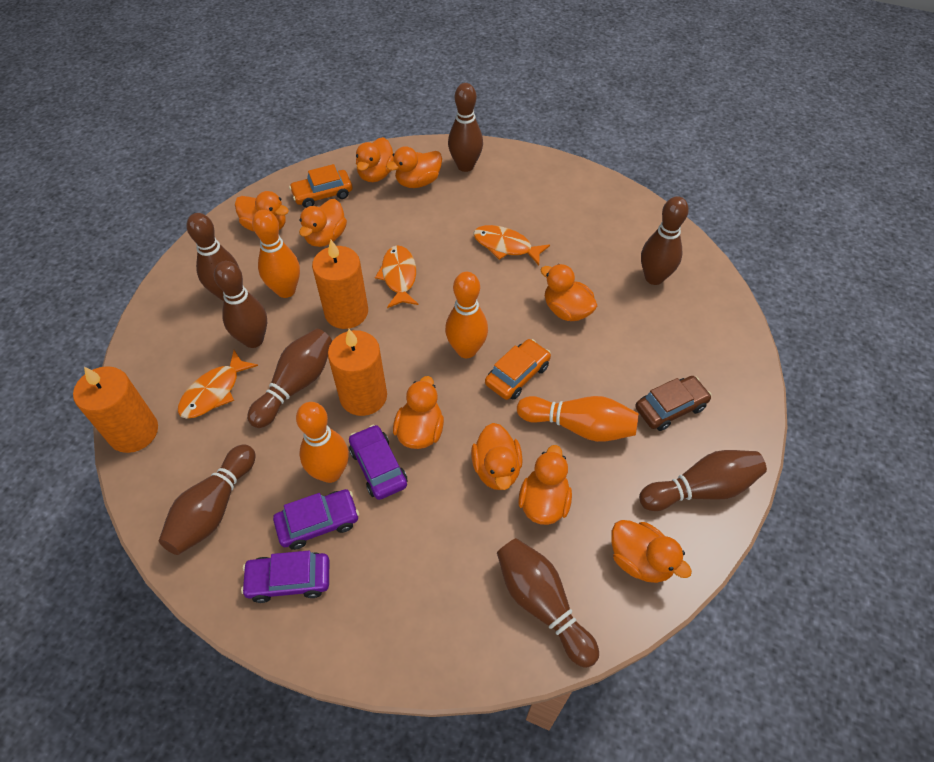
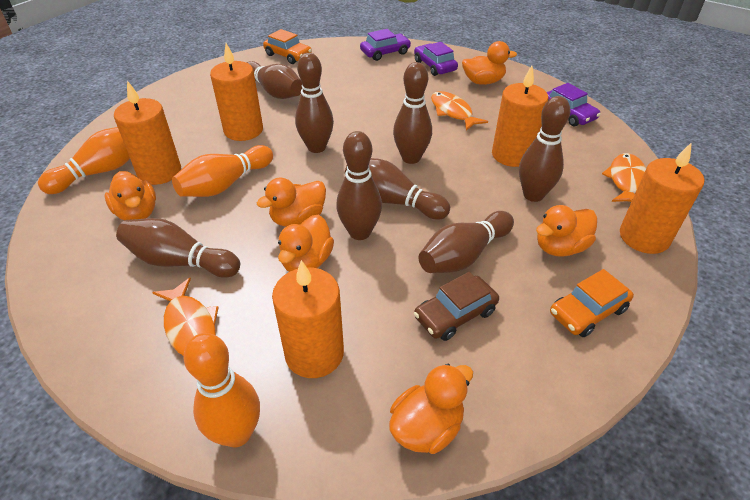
orange bowling pin: 4 -> 3
orange candle: 3 -> 5
orange duck: 9 -> 6

